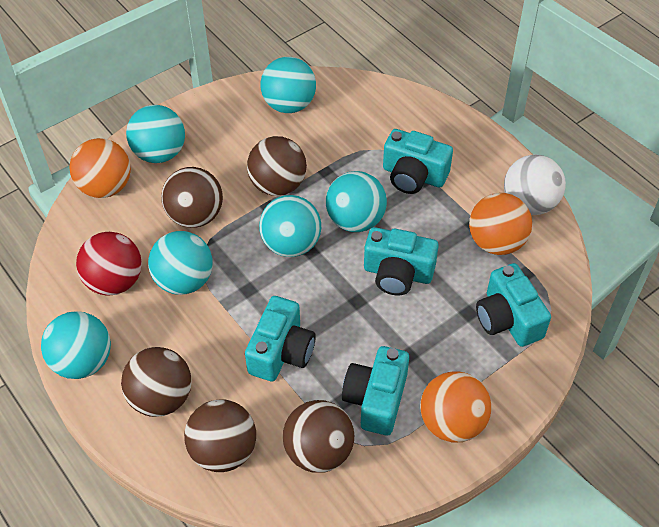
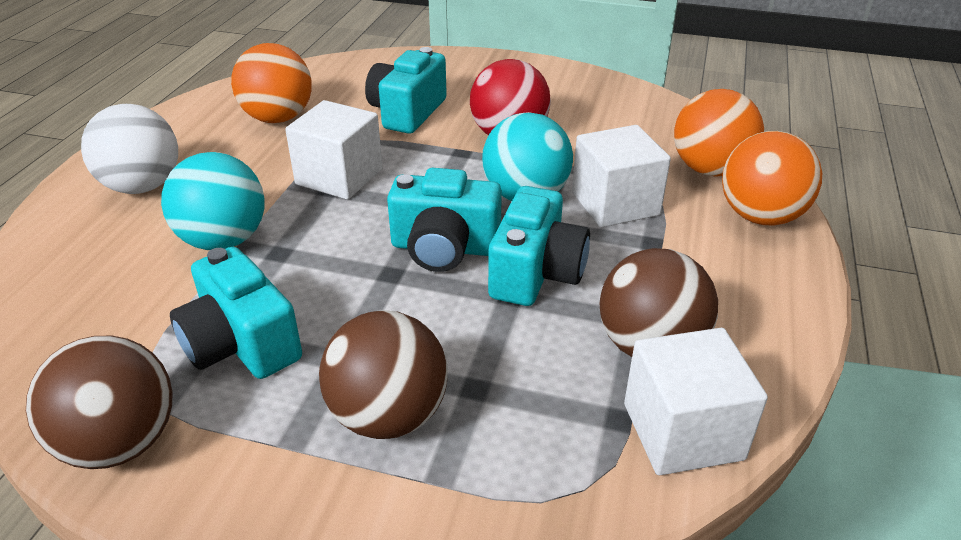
brown ball: 5 -> 3
turquoise ball: 6 -> 2
turquoise camera: 5 -> 4
white cube: 0 -> 3

